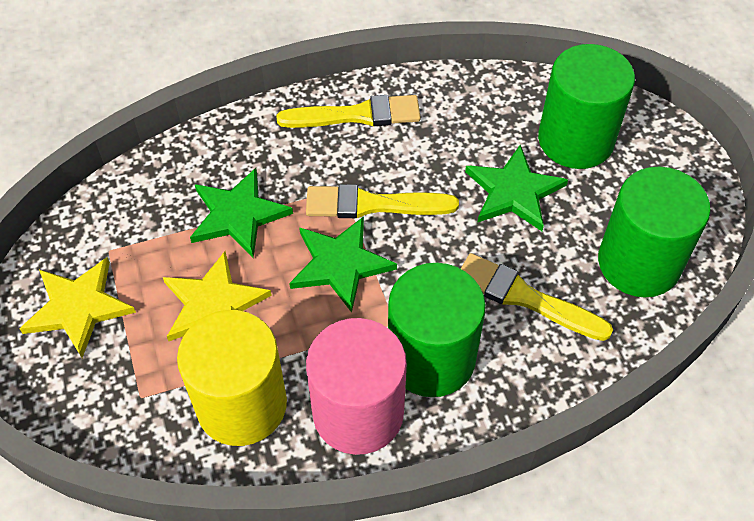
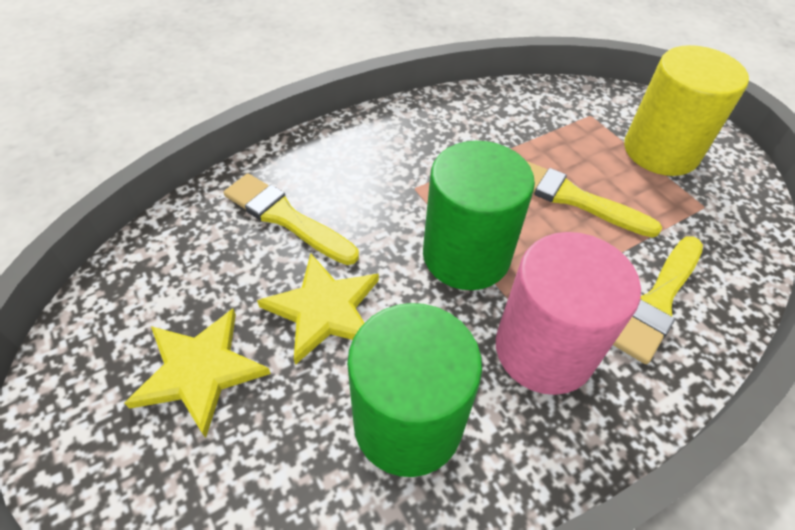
green cylinder: 3 -> 2
green star: 3 -> 0

